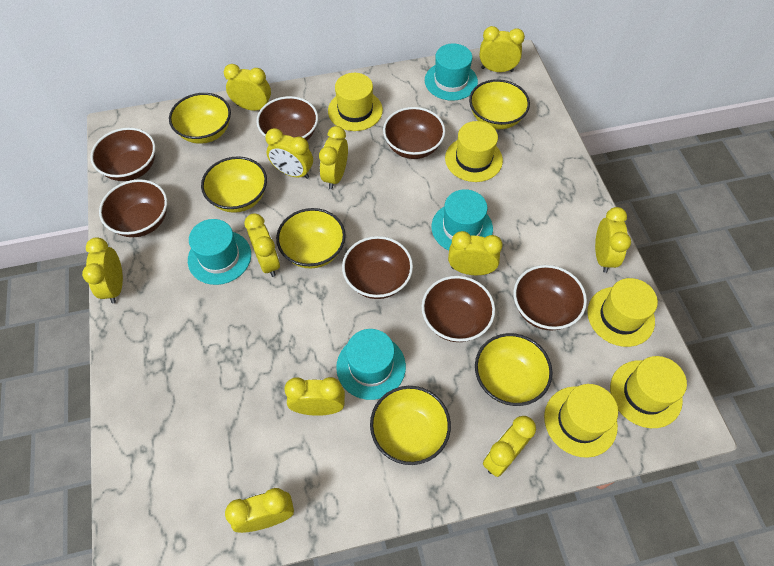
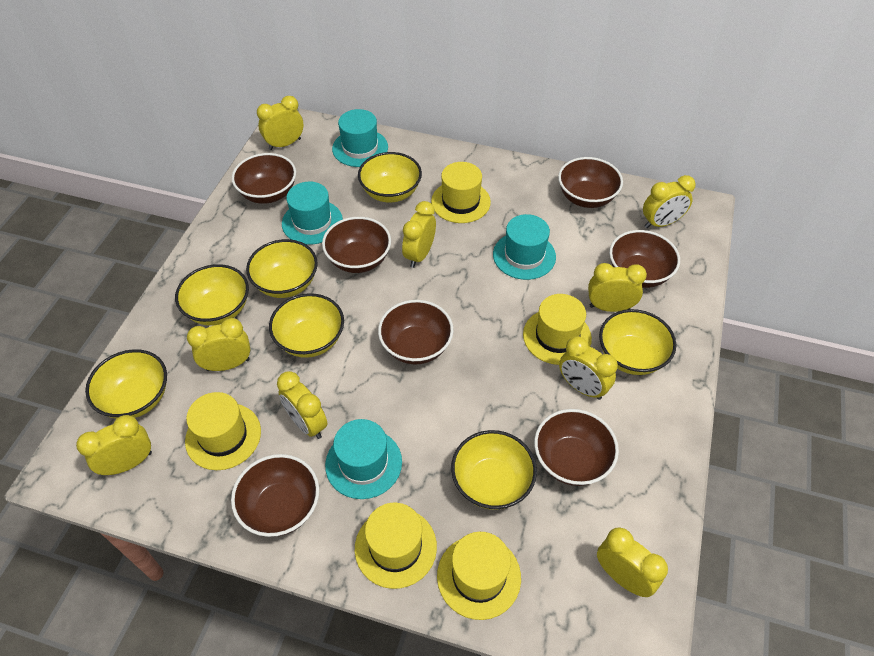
yellow bowl: 6 -> 7
yellow clock: 11 -> 9

